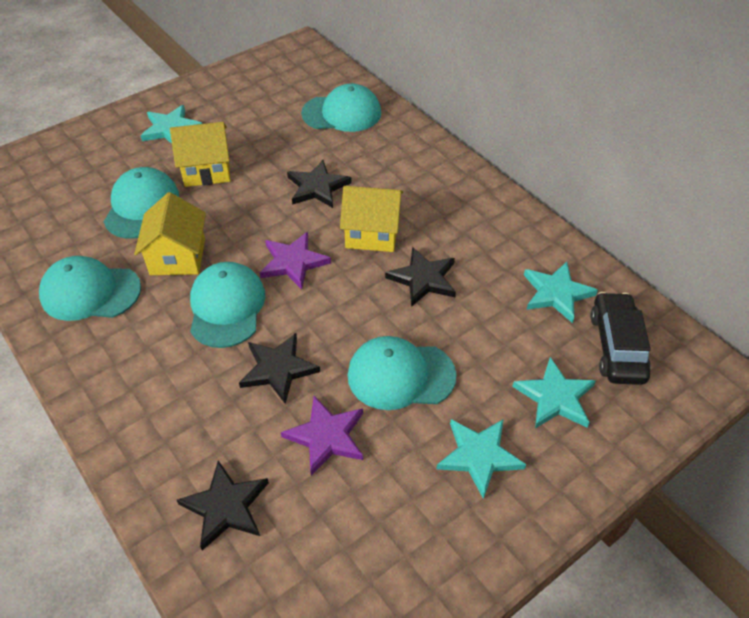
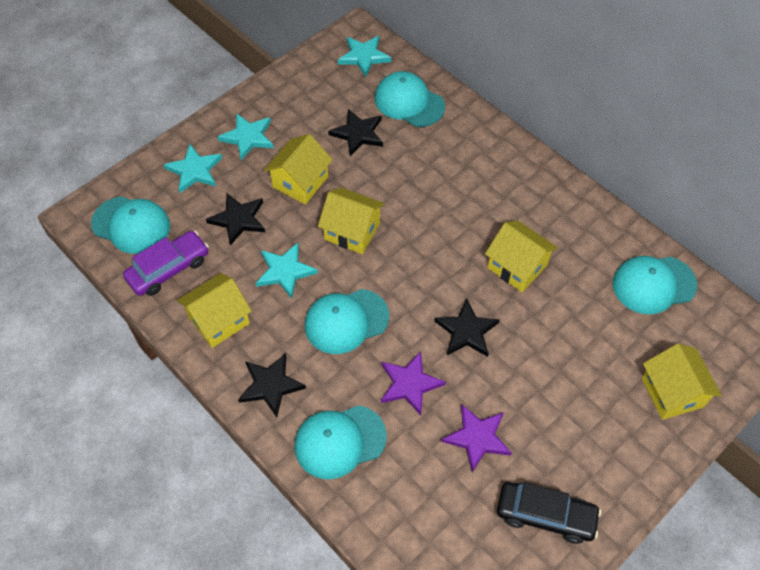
purple car: 0 -> 1
yellow house: 3 -> 5

